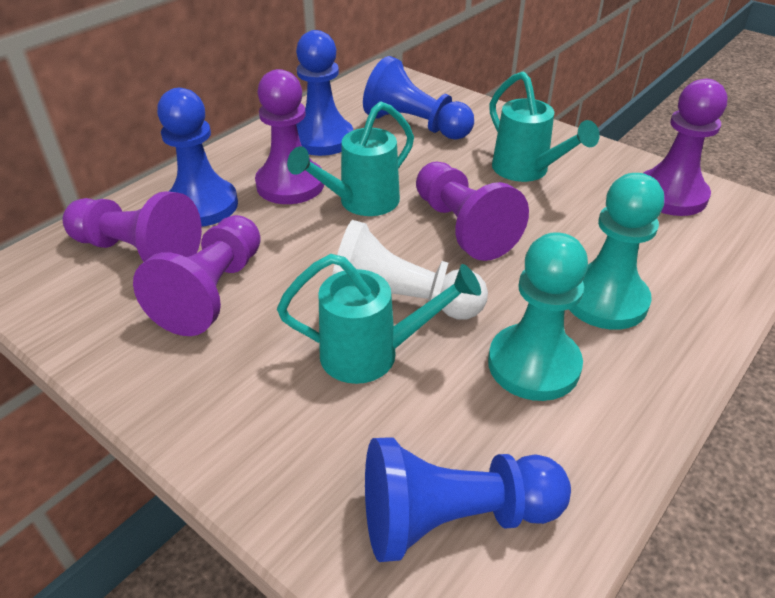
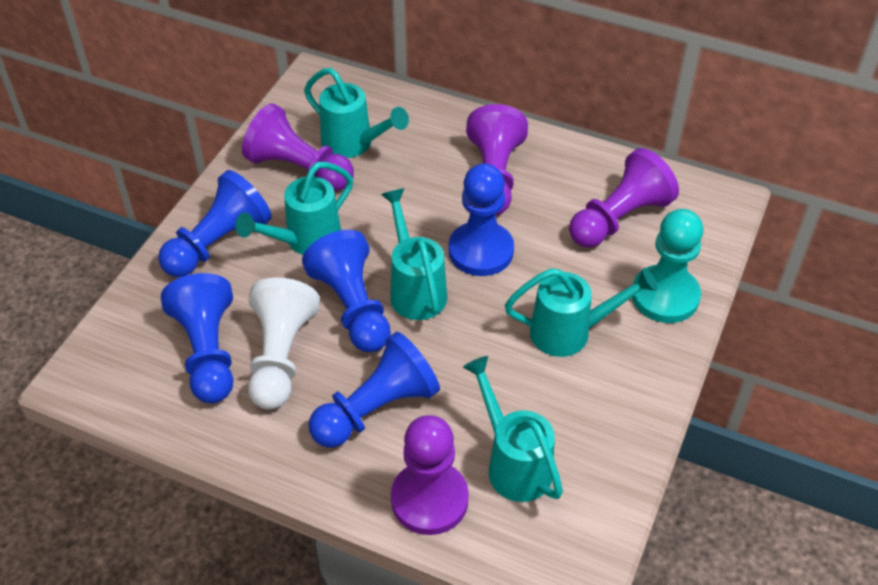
blue pawn: 4 -> 5
purple pawn: 5 -> 4
turquoise pawn: 2 -> 1
turquoise watering can: 3 -> 5

